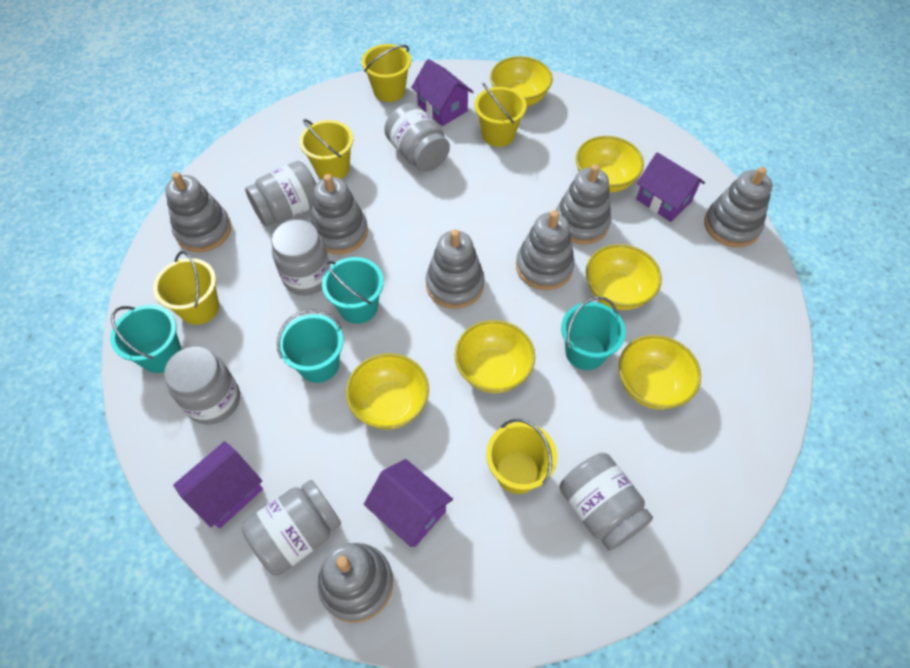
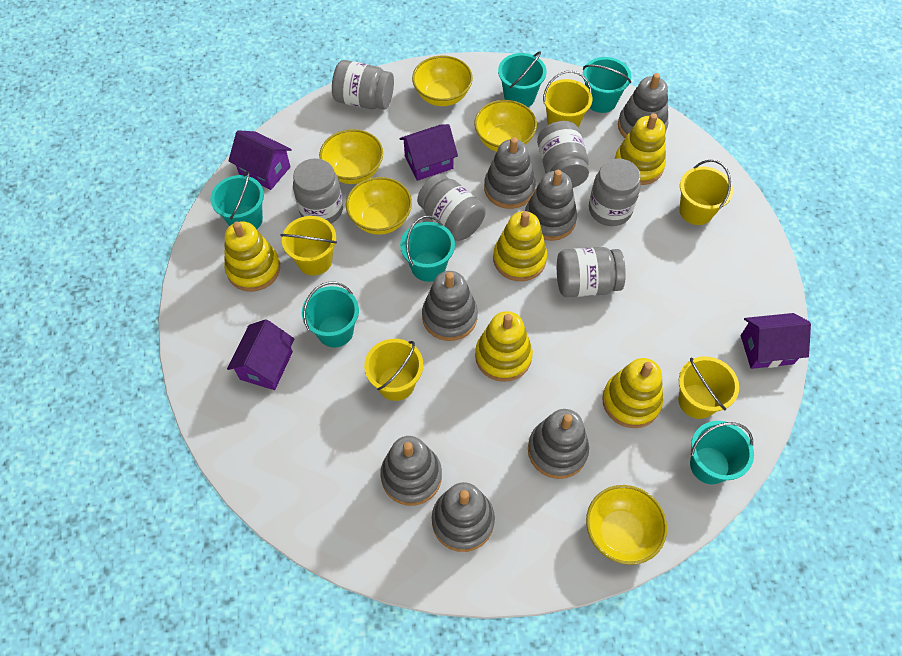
turquoise bucket: 4 -> 6
yellow bowl: 6 -> 5
yellow stacking toy: 0 -> 5

